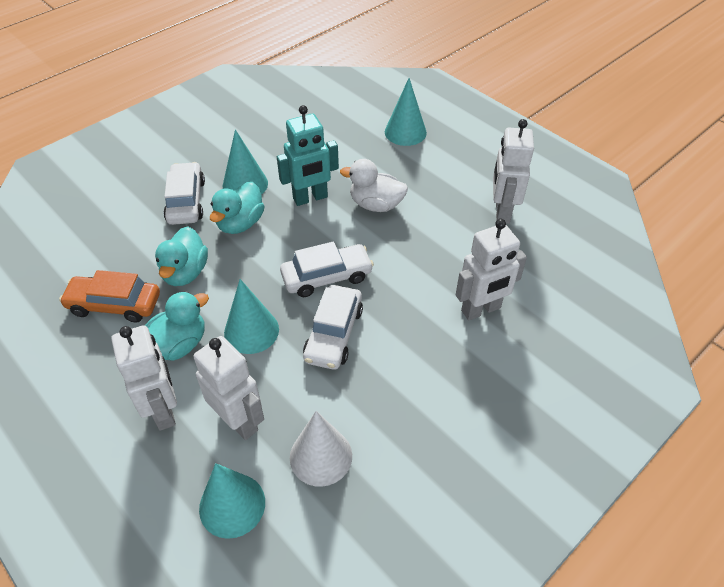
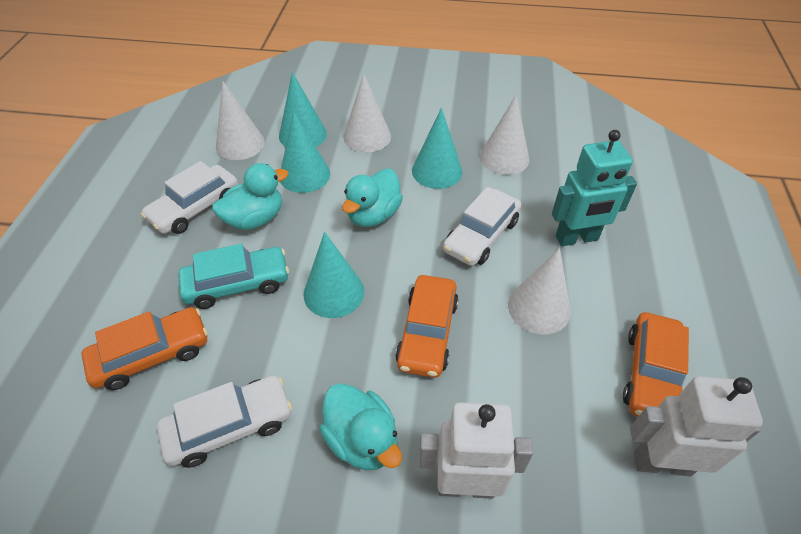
orange car: 1 -> 3
turquoise car: 0 -> 1
white cone: 1 -> 4
white duck: 1 -> 0
white robot: 4 -> 2

